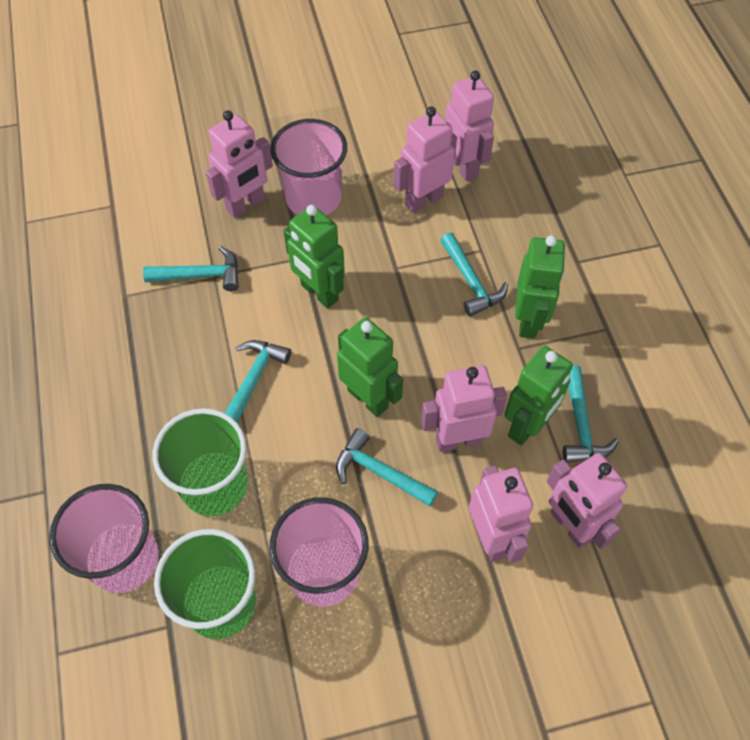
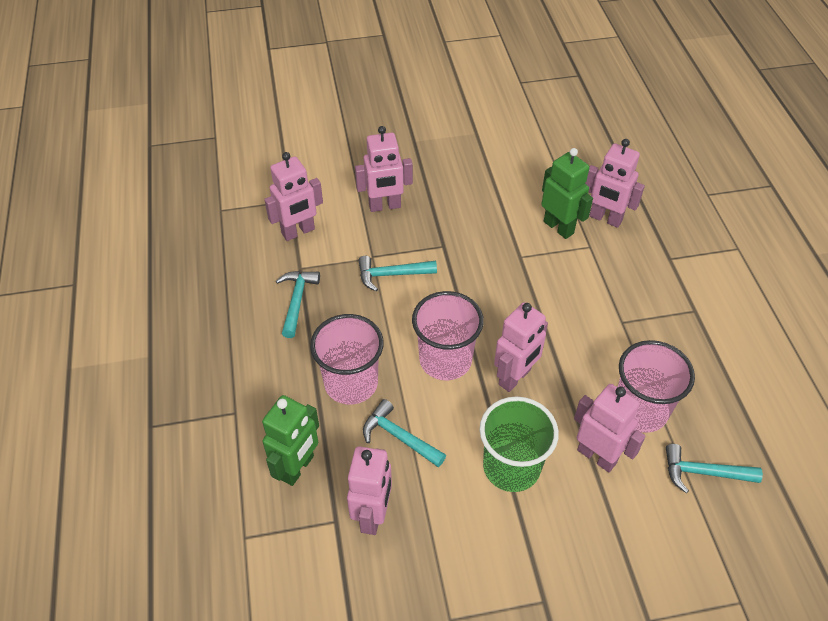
green cup: 2 -> 1
green robot: 4 -> 2
turquoise hammer: 5 -> 4

